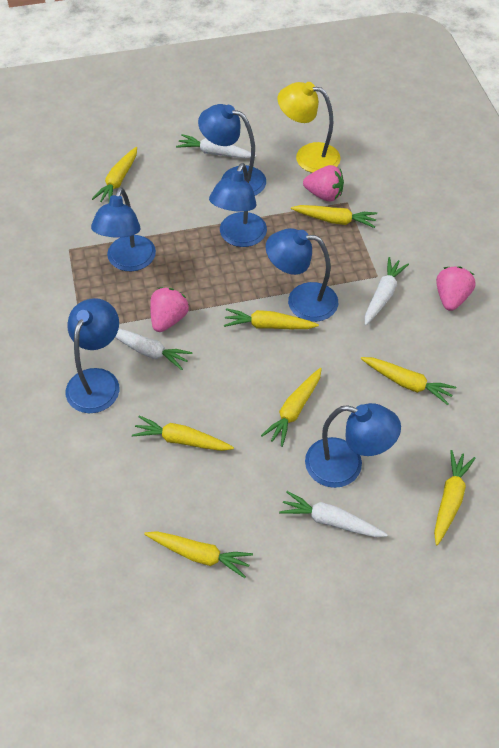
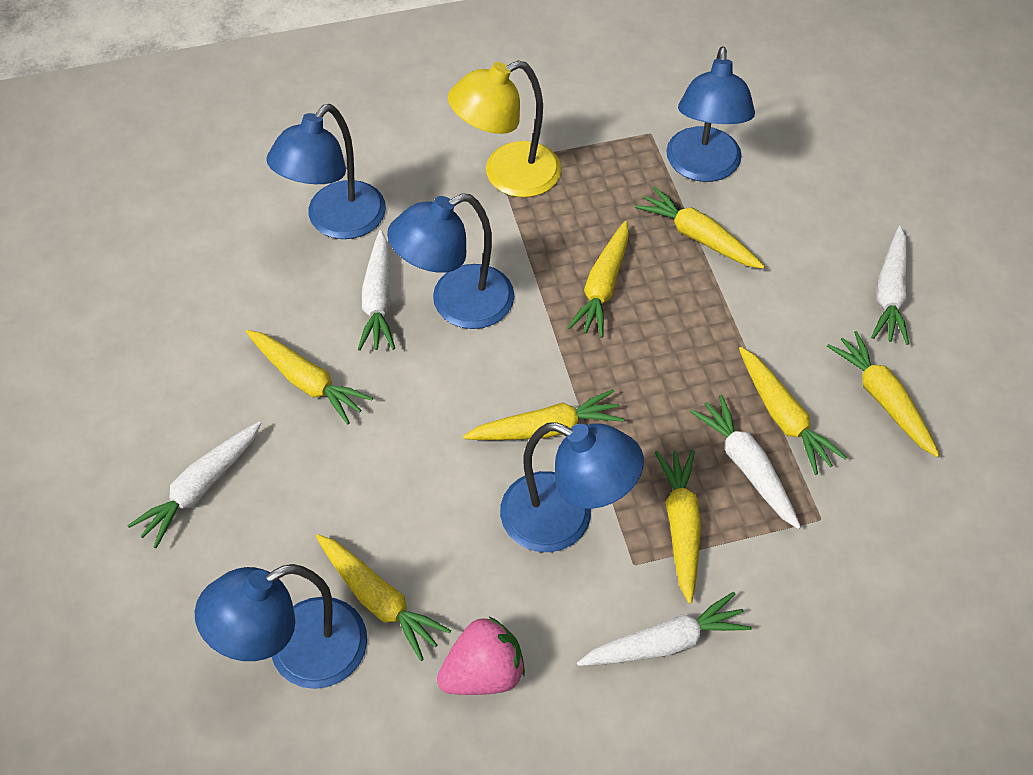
blue lamp: 6 -> 5
pink strawberry: 3 -> 1
white carrot: 4 -> 5

